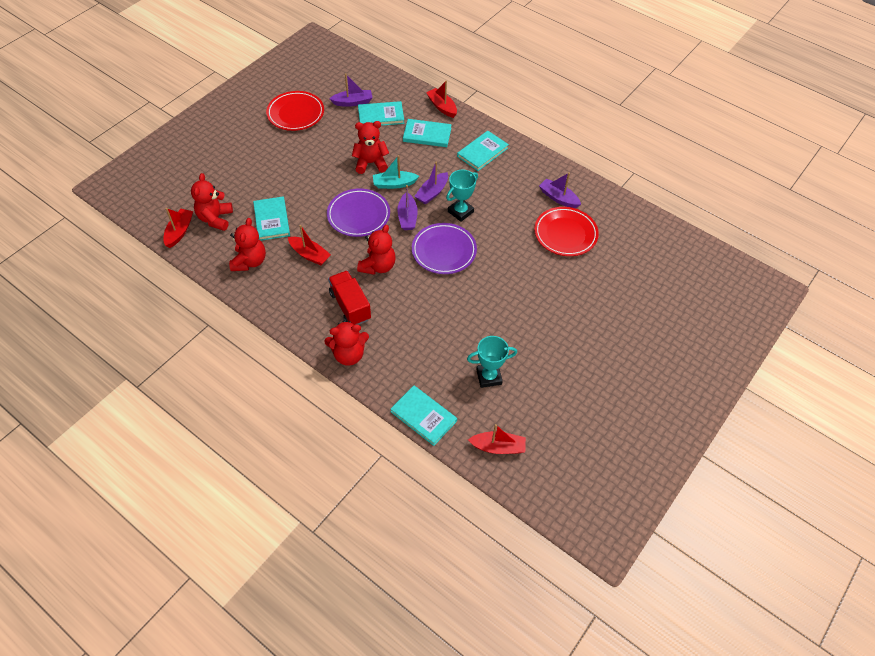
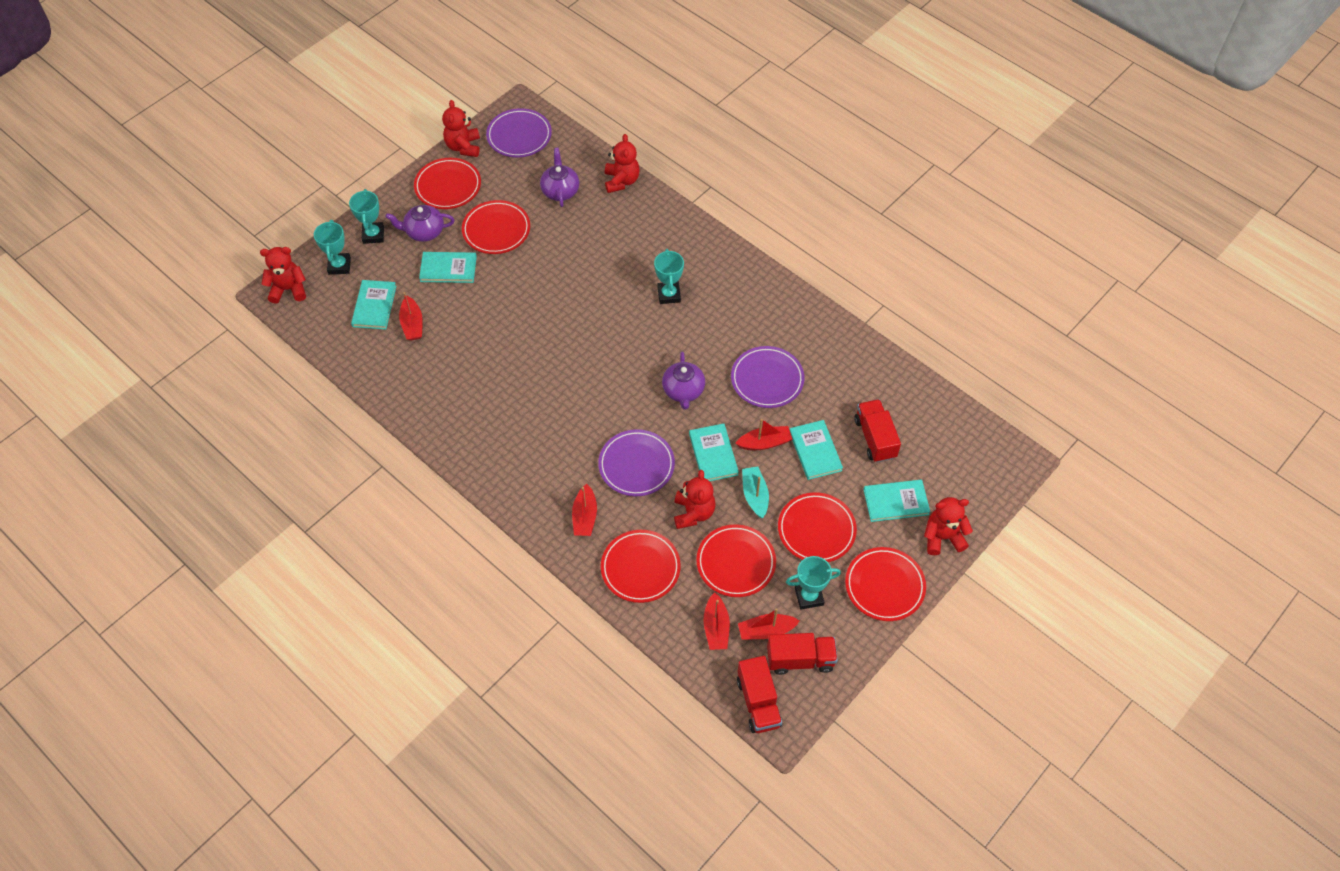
purple boat: 4 -> 0
purple plate: 2 -> 3
purple teapot: 0 -> 3
red boat: 4 -> 5
red plate: 2 -> 6
red truck: 1 -> 3
turquoise trophy: 2 -> 4

